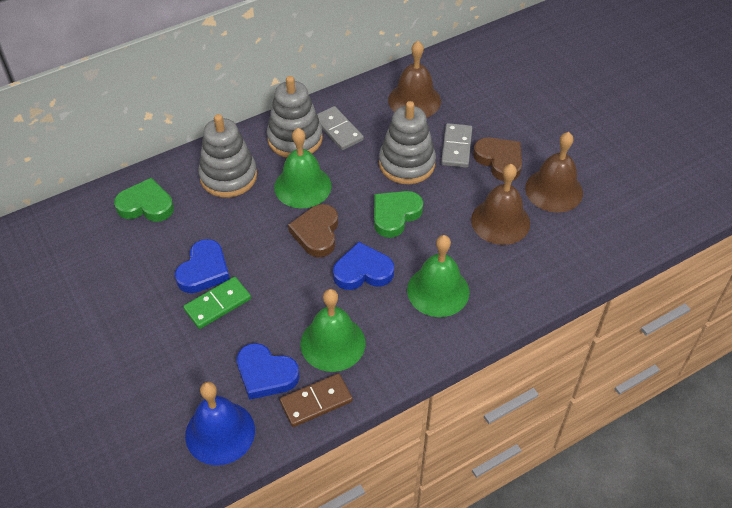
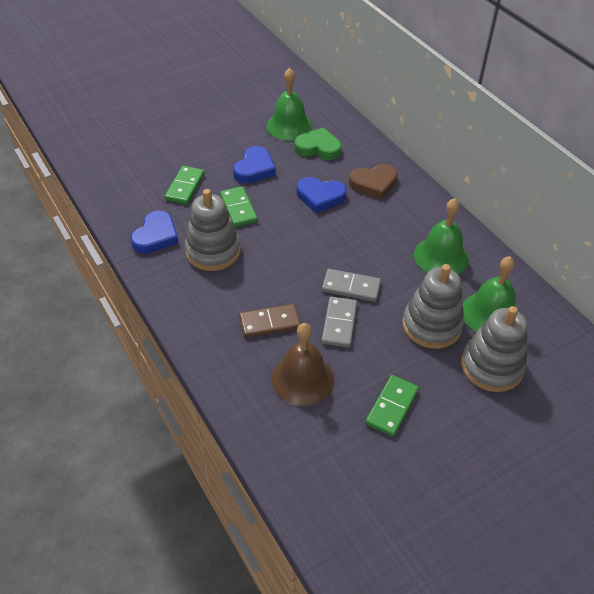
blue bell: 1 -> 0
brown bell: 3 -> 1
brown heart: 2 -> 1
green domino: 1 -> 3
green heart: 2 -> 1

